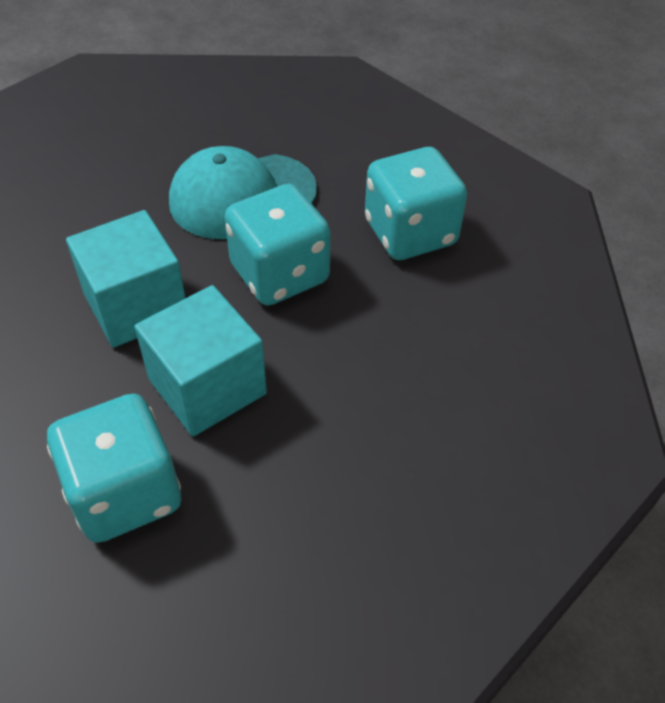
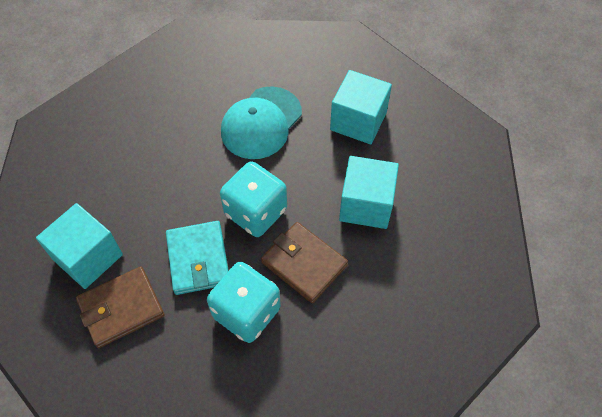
brown wallet: 0 -> 2
turquoise cube: 2 -> 3
turquoise dice: 3 -> 2
turquoise wallet: 0 -> 1

